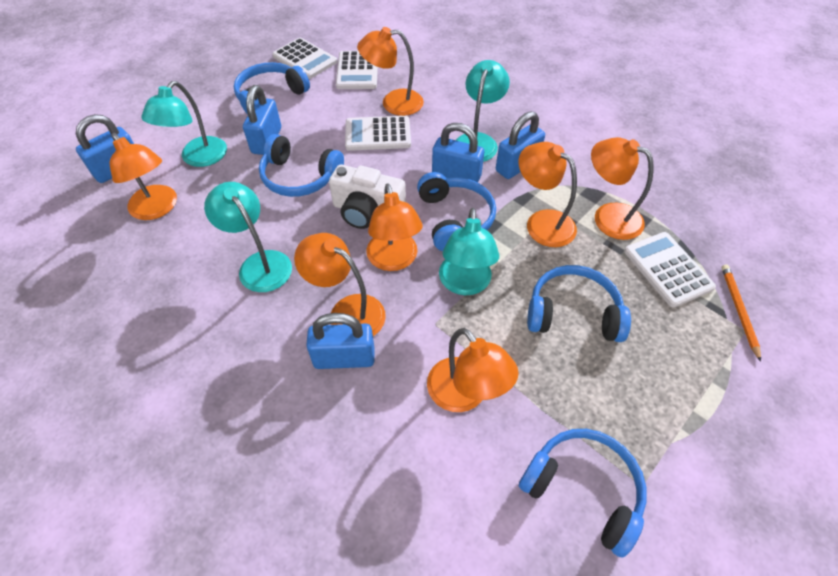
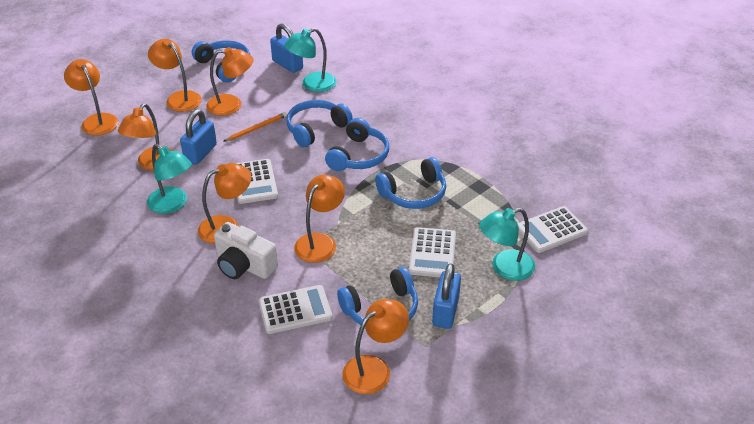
blue padlock: 5 -> 3
turquoise lamp: 4 -> 3

